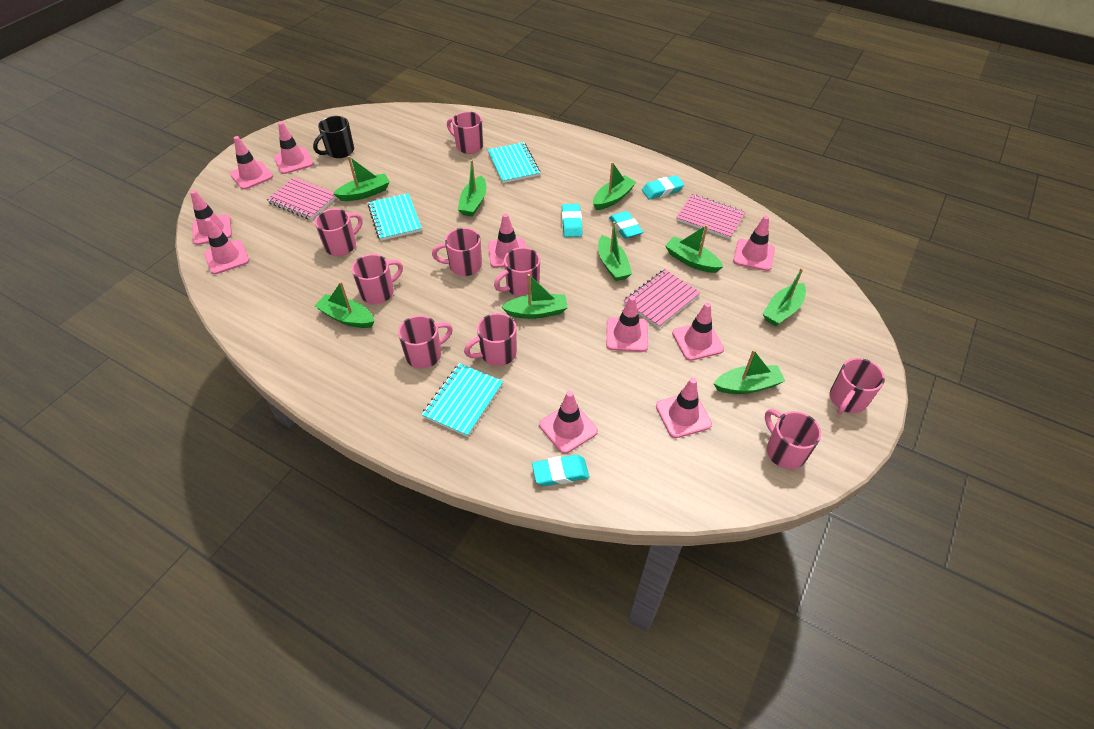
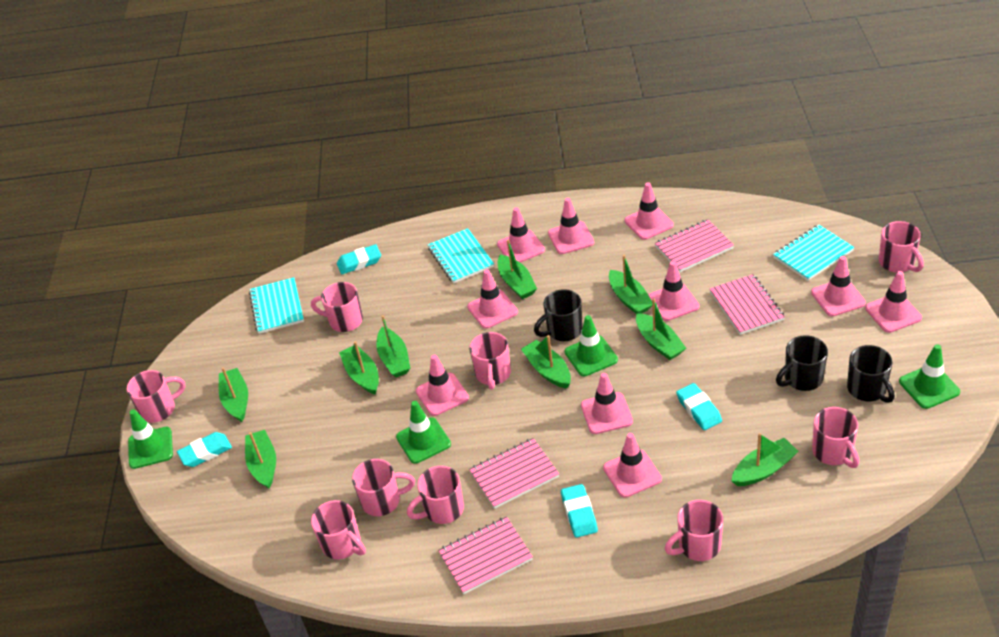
black mug: 1 -> 3
green traffic cone: 0 -> 4
pink notebook: 3 -> 4

